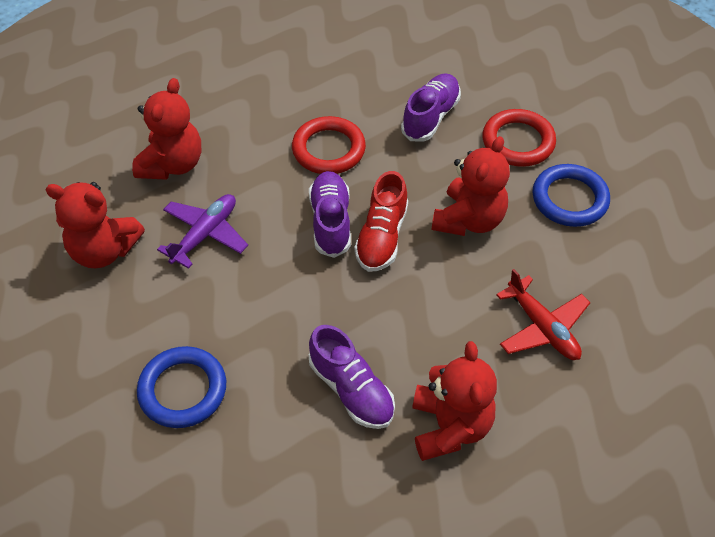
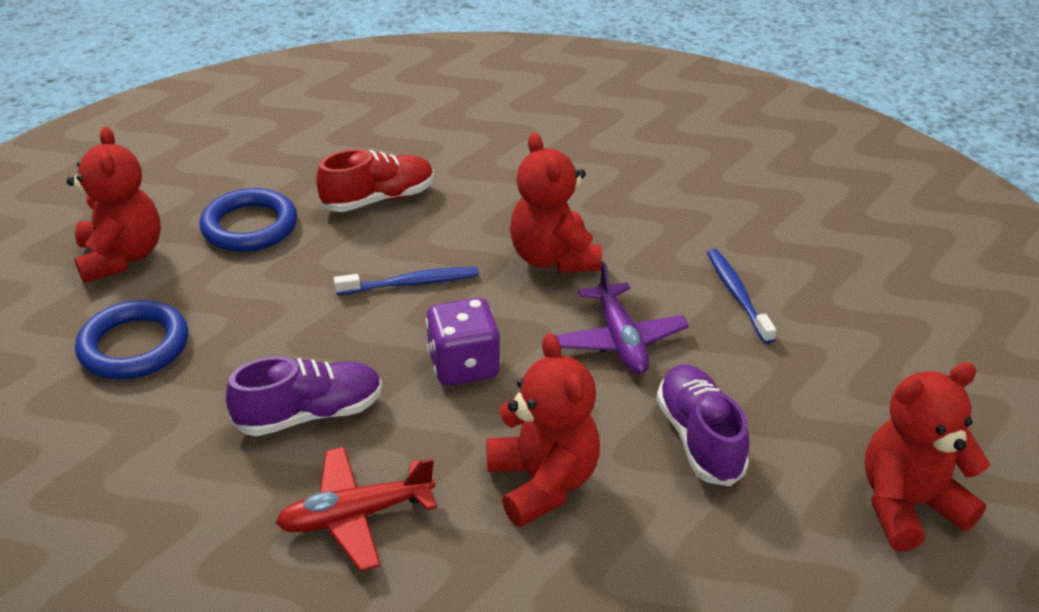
blue toothbrush: 0 -> 2
purple dice: 0 -> 1
purple shoe: 3 -> 2
red ring: 2 -> 0

